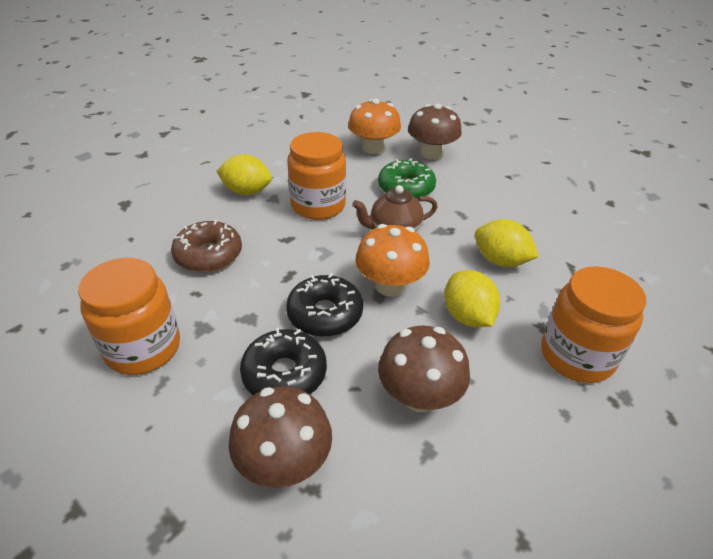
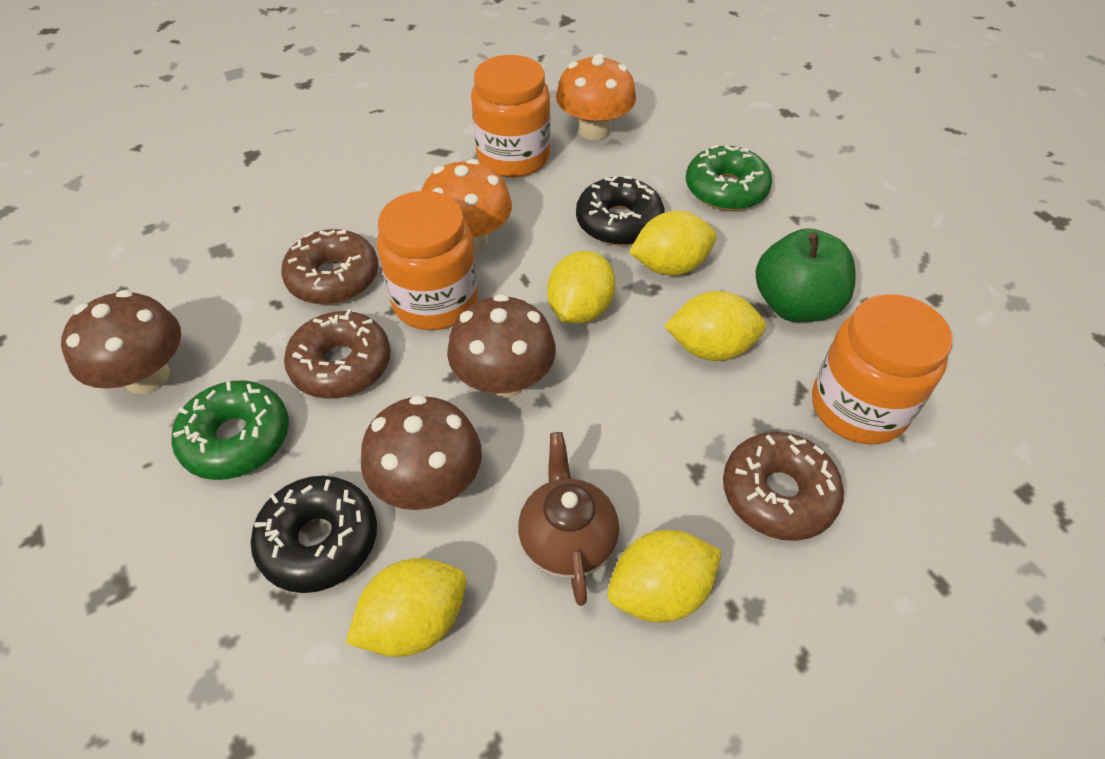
brown donut: 1 -> 3
green apple: 0 -> 1
green donut: 1 -> 2
yellow lemon: 3 -> 5

